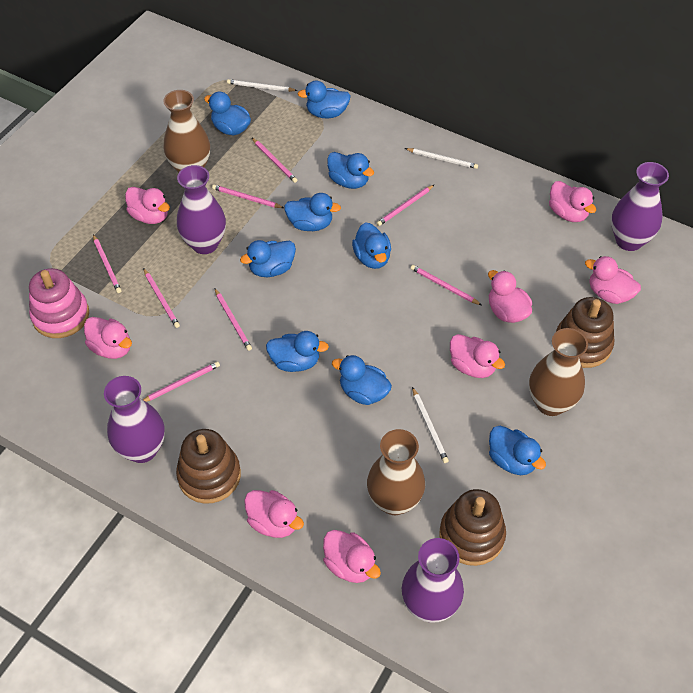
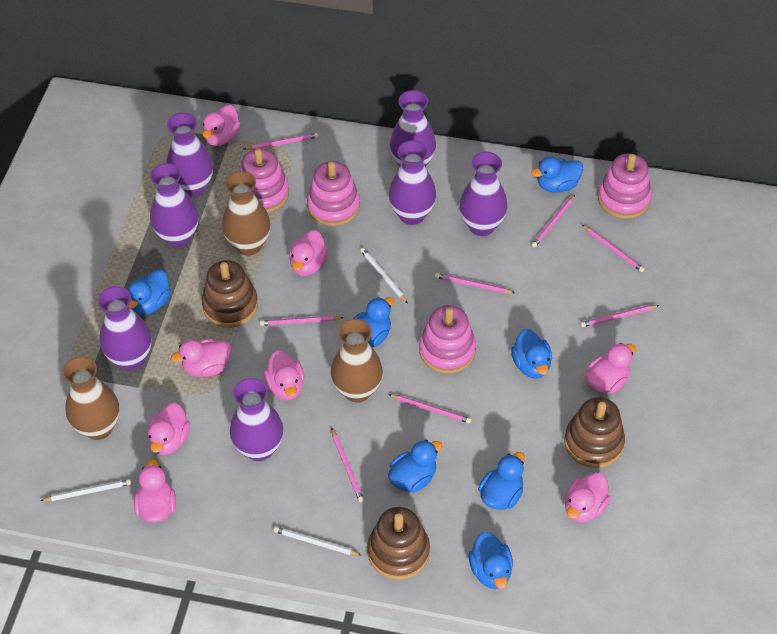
blue duck: 9 -> 7
pink stacking toy: 1 -> 4
purple vase: 4 -> 7

